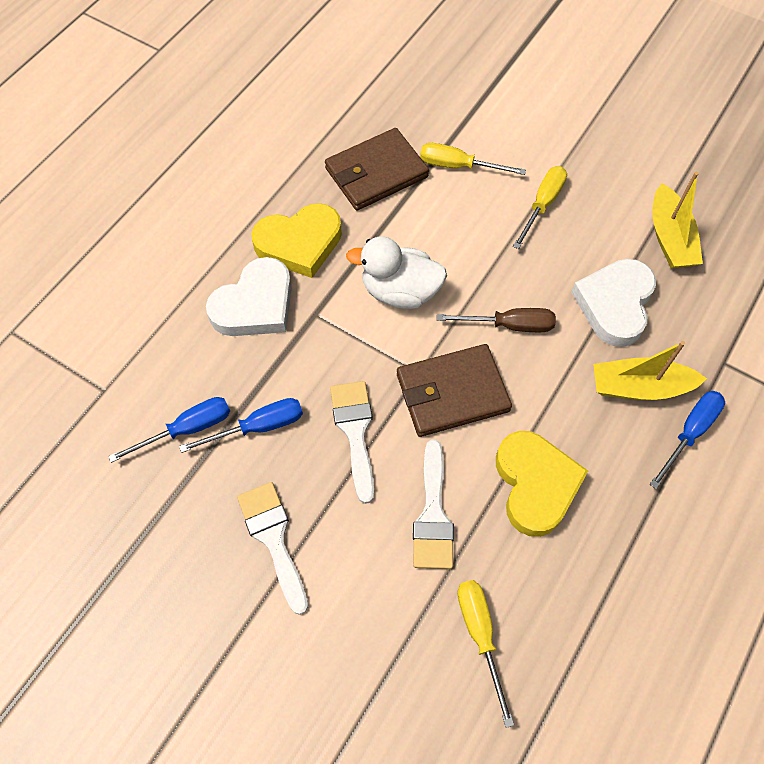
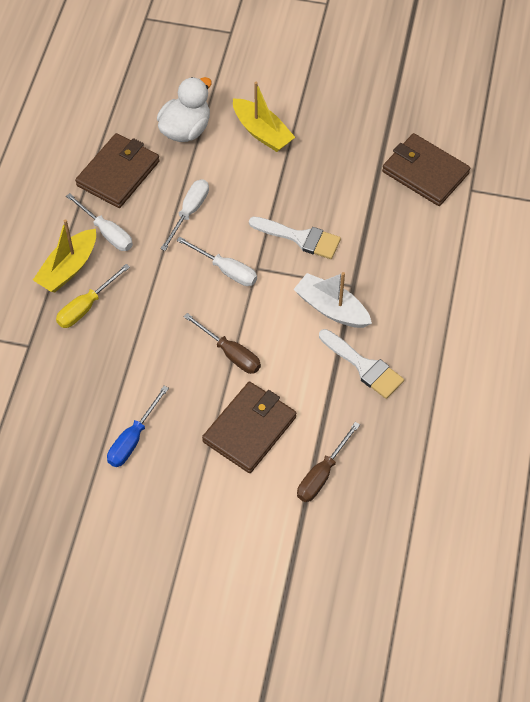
blue screwdriver: 3 -> 1
brown screwdriver: 1 -> 2
brown wallet: 2 -> 3
white boat: 0 -> 1
white brush: 3 -> 2
white heart: 2 -> 0
white screwdriver: 0 -> 3
yellow heart: 2 -> 0
yellow screwdriver: 3 -> 1

